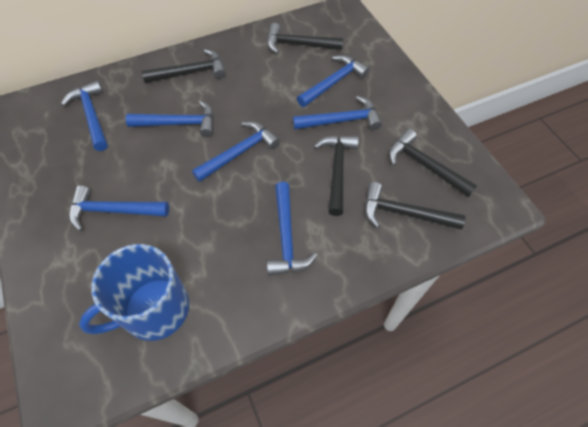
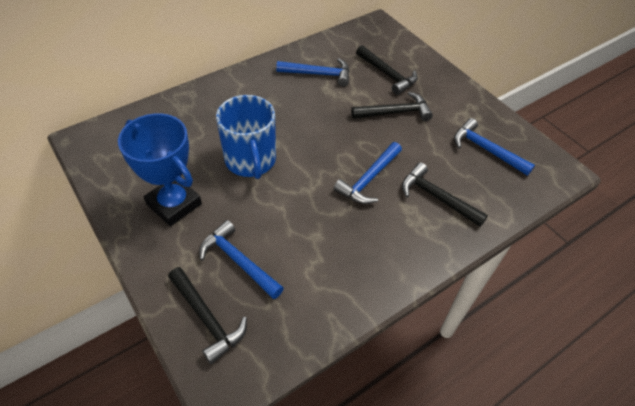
black hammer: 5 -> 4
blue hammer: 7 -> 4
blue trophy: 0 -> 1

